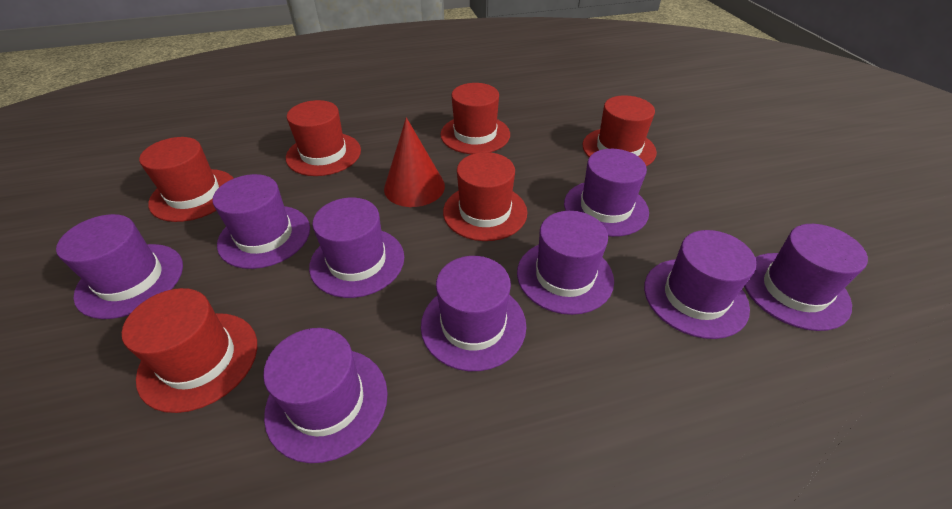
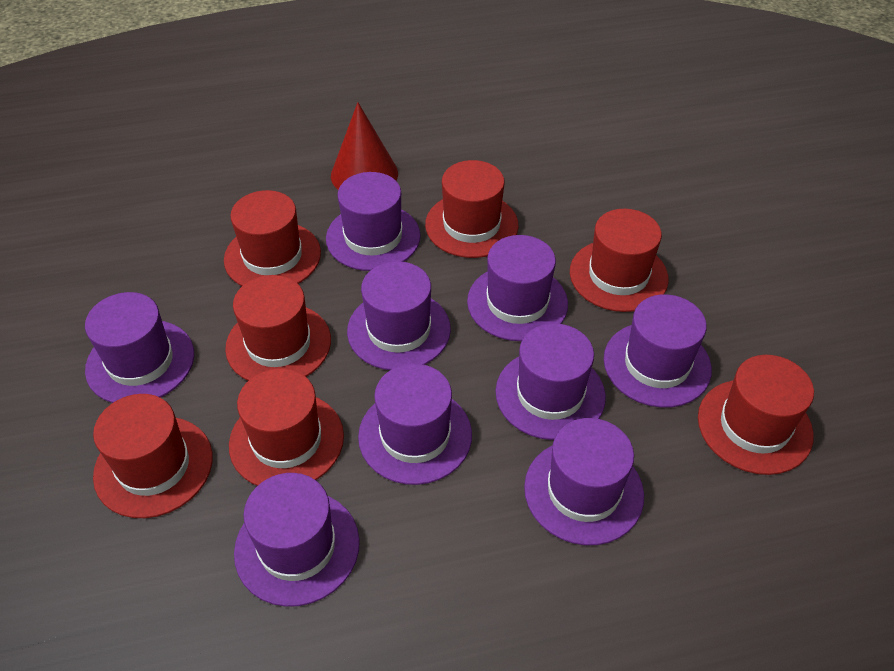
red hat: 6 -> 7

